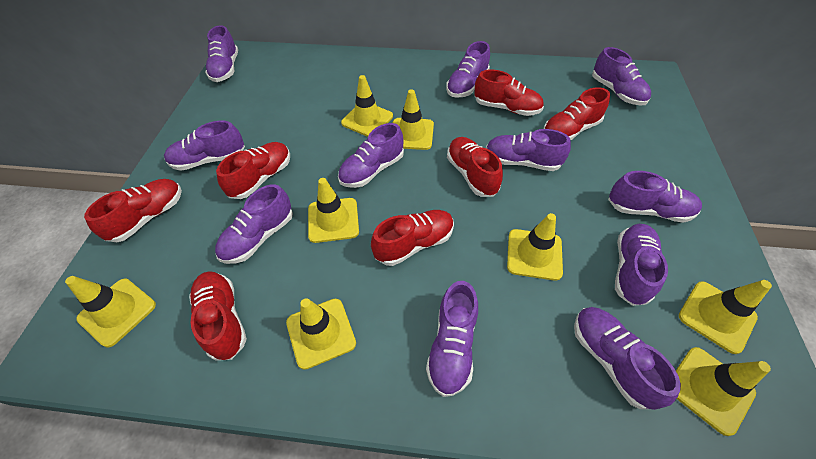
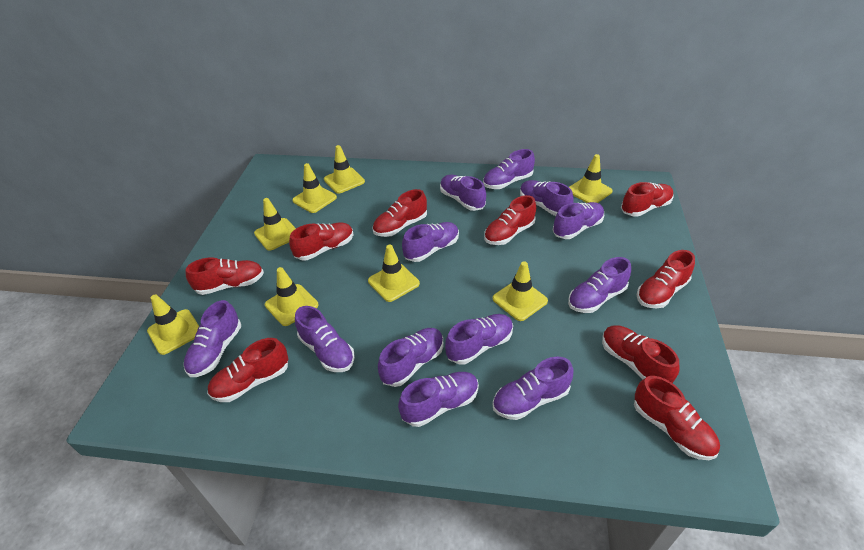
purple shoe: 11 -> 12
red shoe: 7 -> 9

